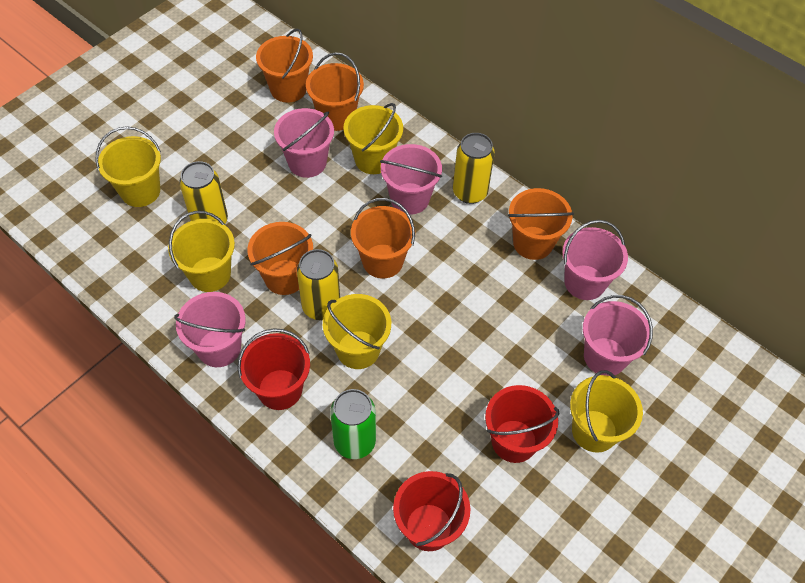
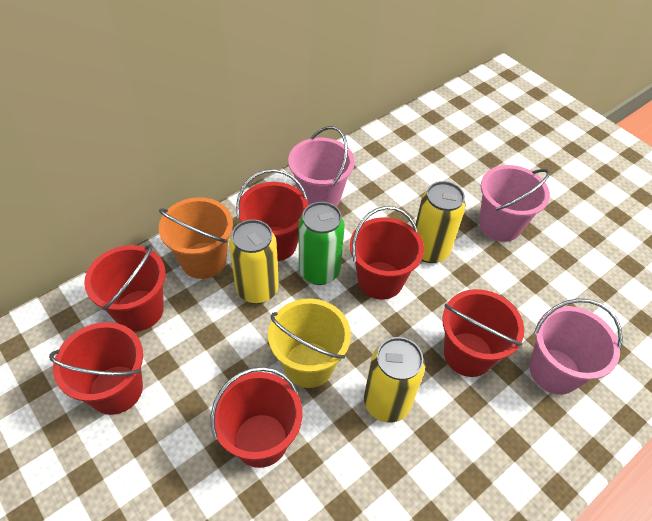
orange bucket: 5 -> 1
pink bucket: 5 -> 3
red bucket: 3 -> 6
yellow bucket: 5 -> 1

